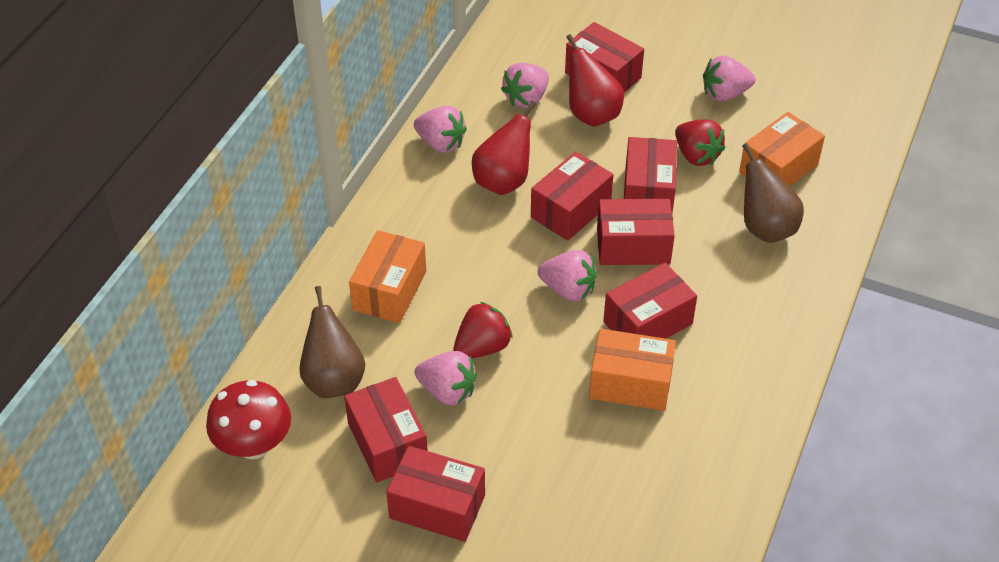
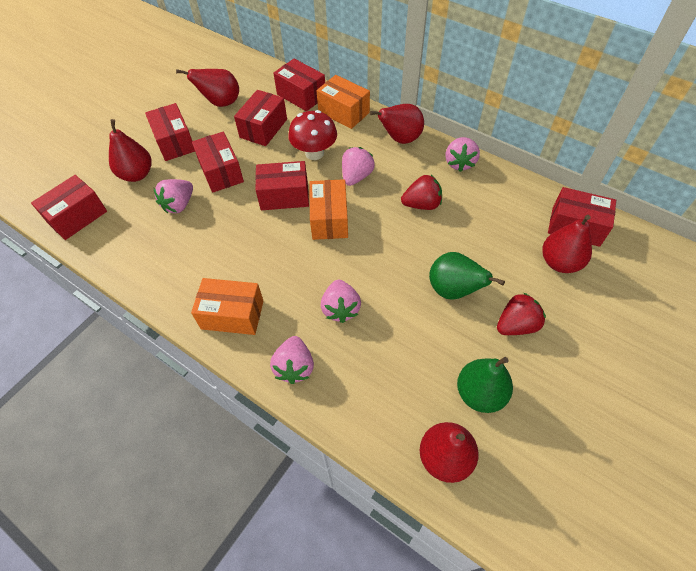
brown pear: 2 -> 0
green pear: 0 -> 2
red pear: 2 -> 5

